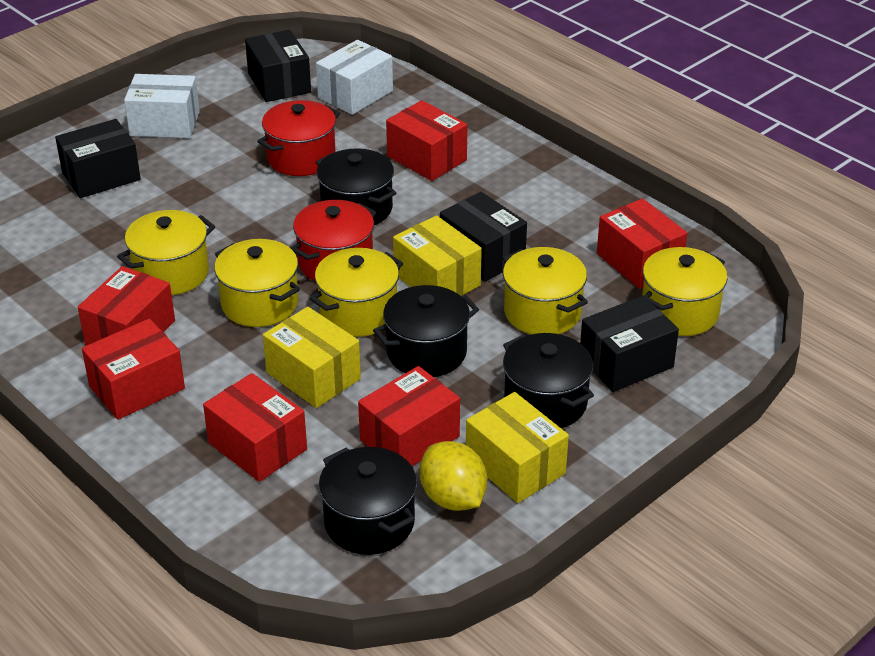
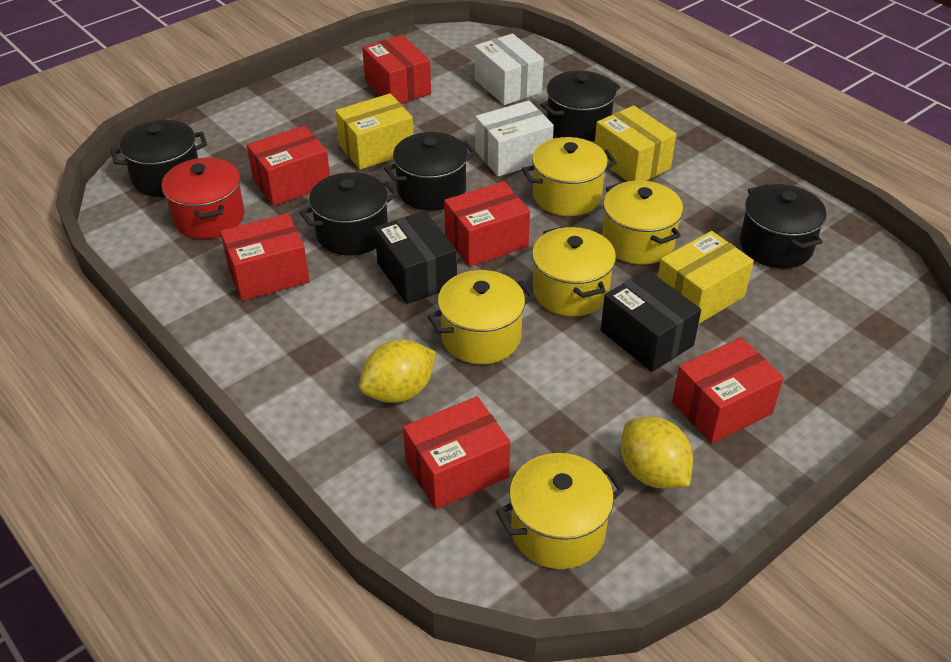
black box: 4 -> 2
black pot: 4 -> 5
red pot: 2 -> 1
yellow lemon: 1 -> 2

